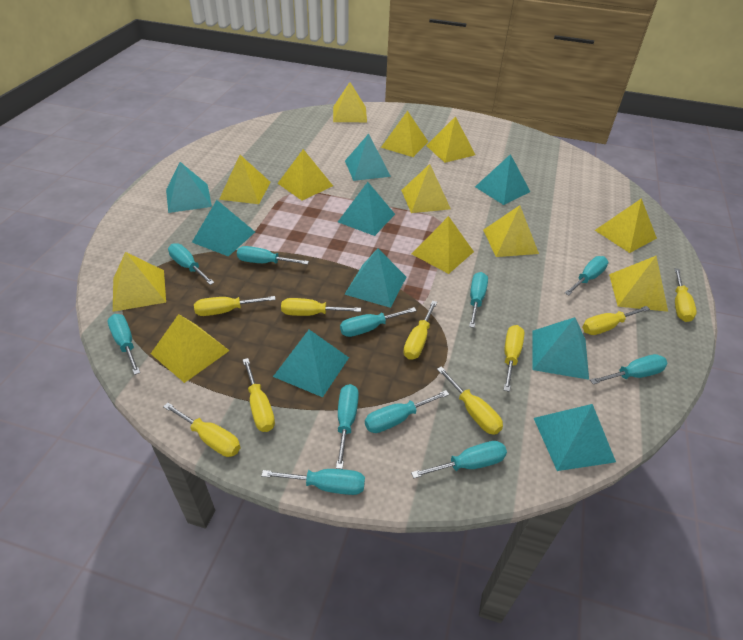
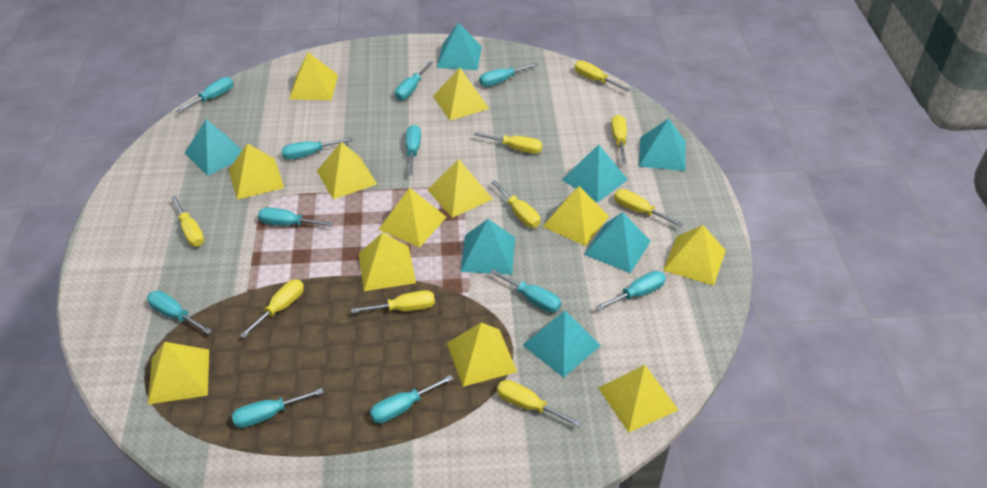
turquoise pyramid: 9 -> 7

